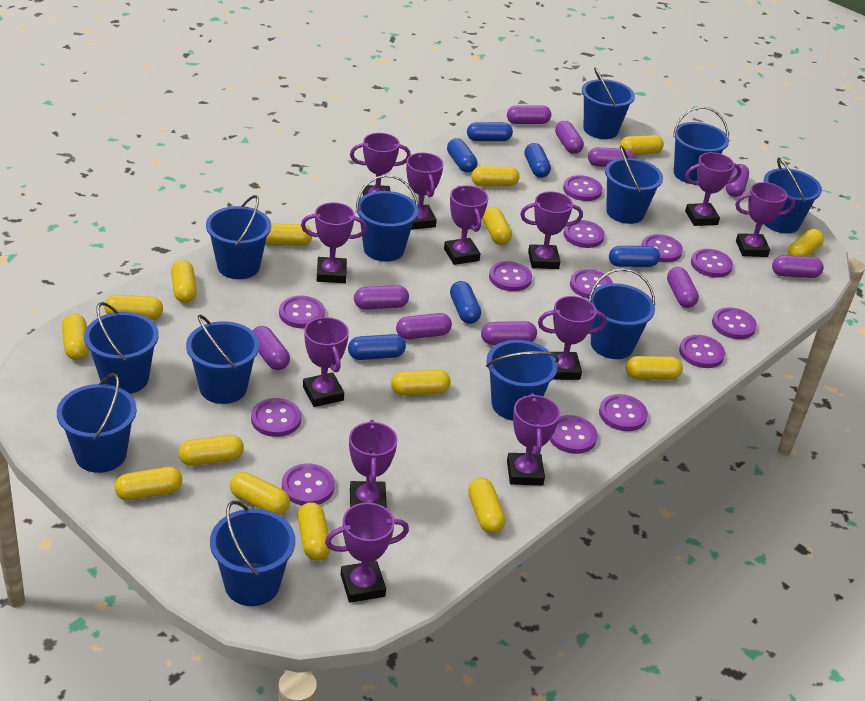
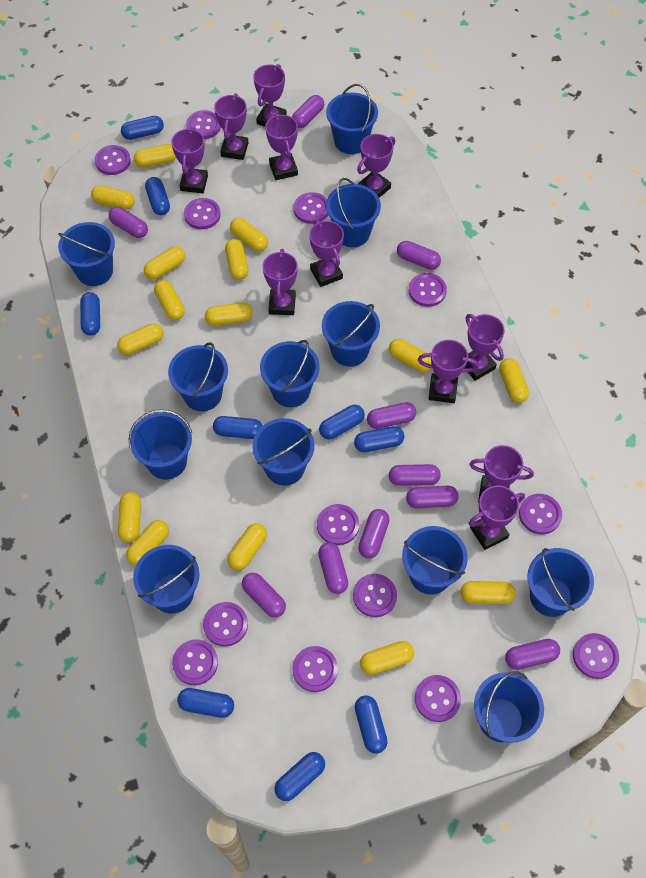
blue capsule: 6 -> 9
purple trophy: 12 -> 11

